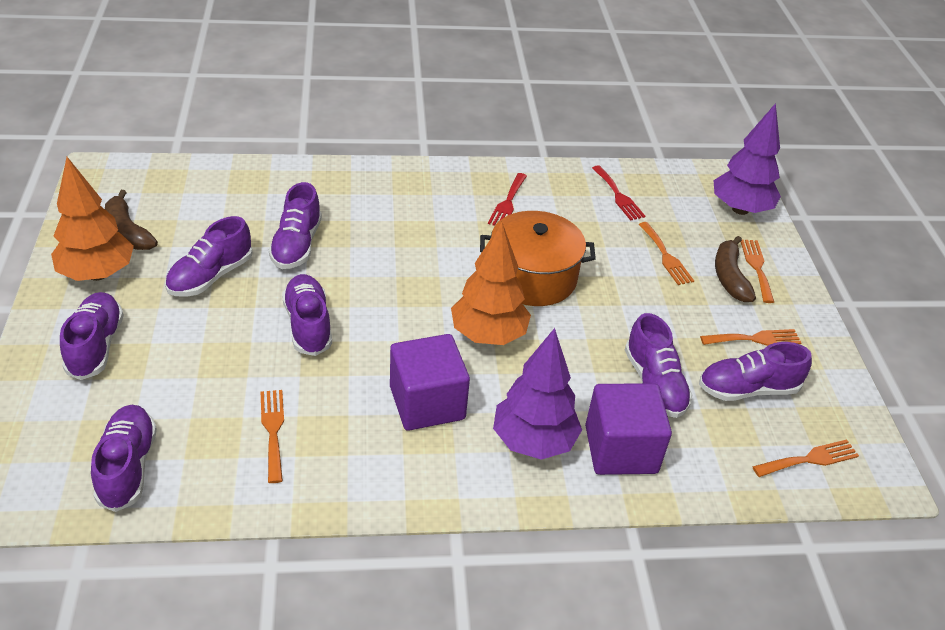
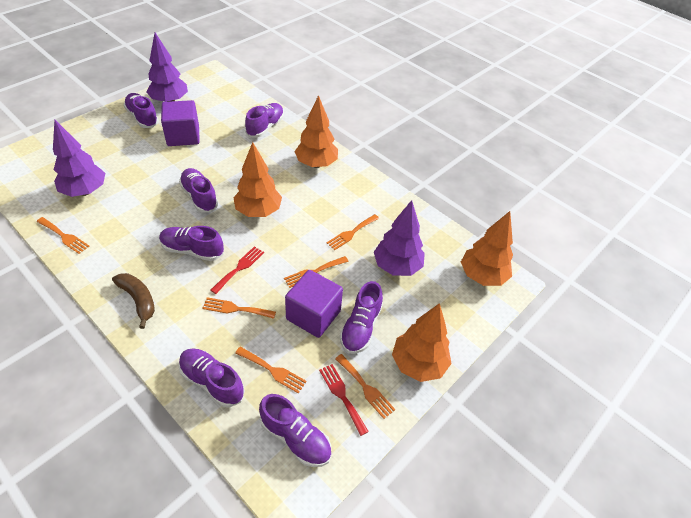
brown banana: 2 -> 1
orange fork: 5 -> 6
orange pot: 1 -> 0
orange tree: 2 -> 4
purple tree: 2 -> 3

